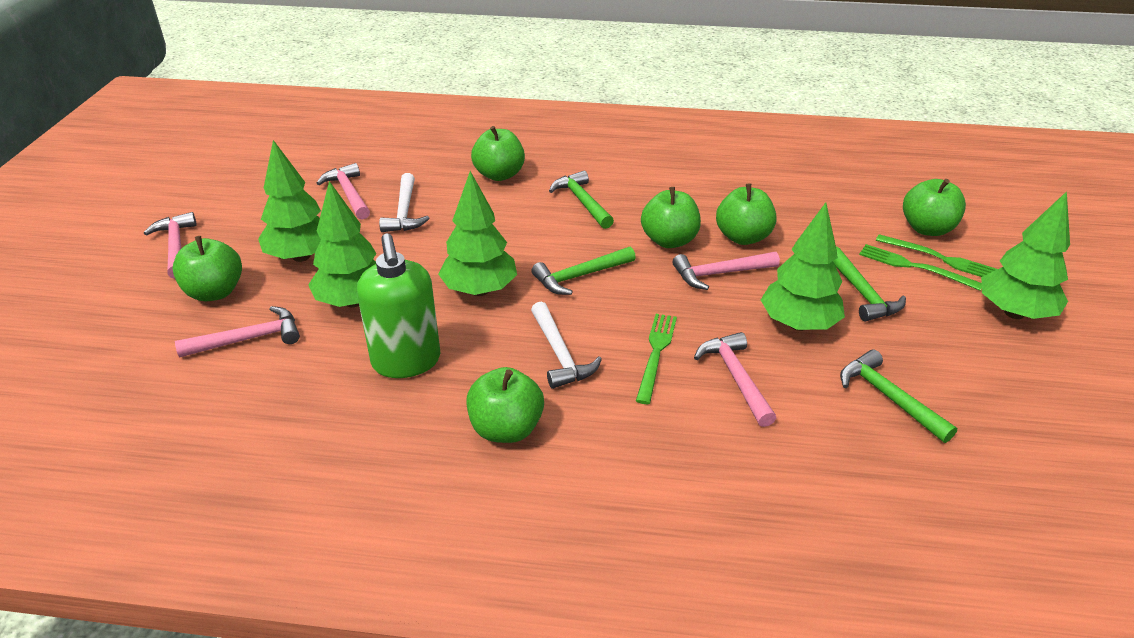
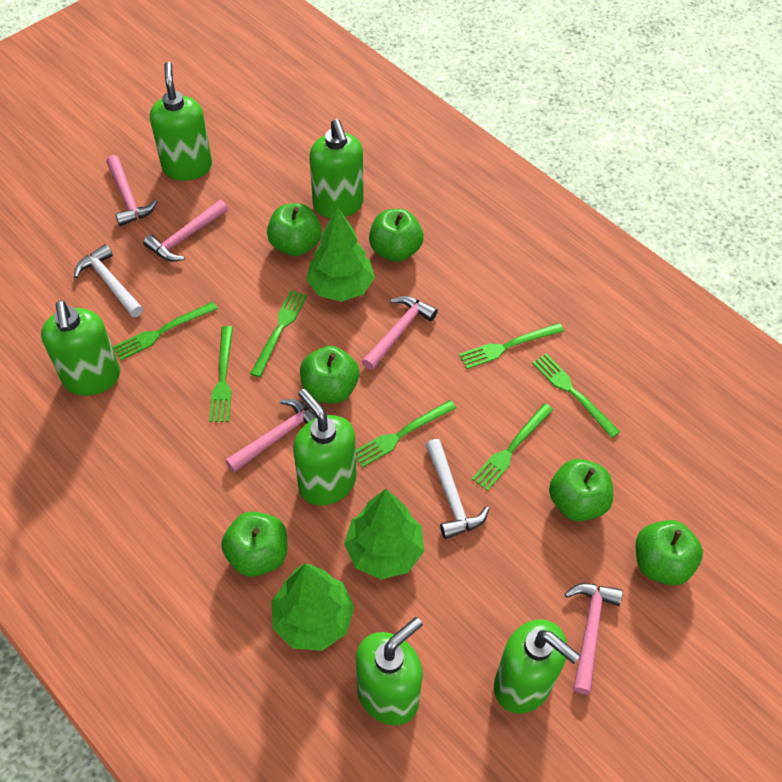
green fork: 3 -> 7
green hammer: 4 -> 0
green soap dispenser: 1 -> 6
green tree: 5 -> 3

